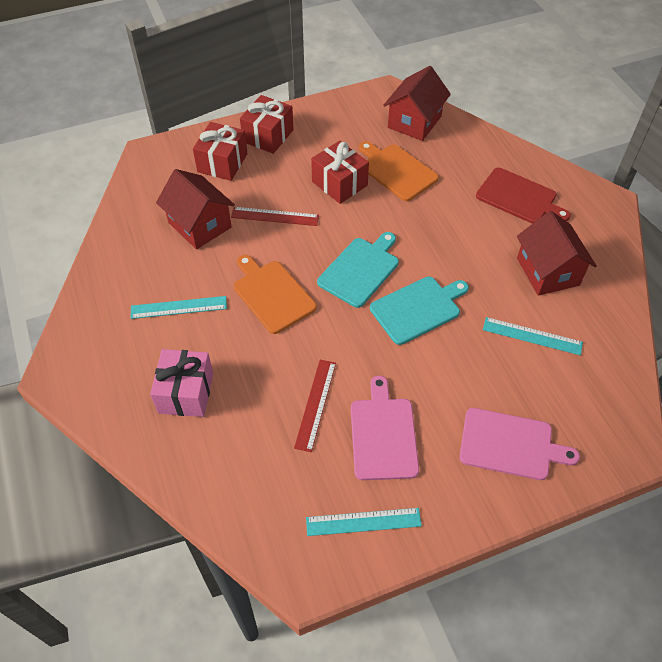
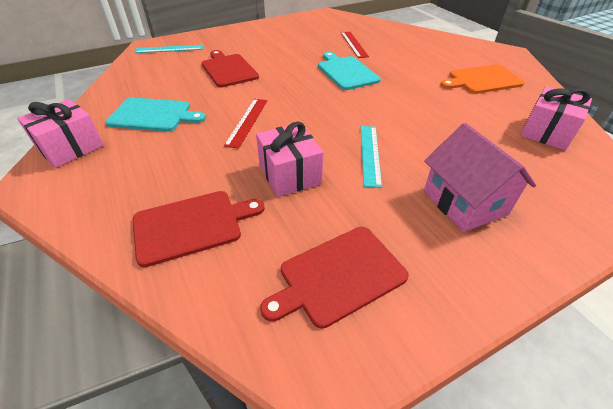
orange cutting board: 2 -> 1
pink cutting board: 2 -> 0
pink gift: 1 -> 3
pink house: 0 -> 1
red cutting board: 1 -> 3
red gift: 3 -> 0
red house: 3 -> 0
turquoise ruler: 3 -> 2

